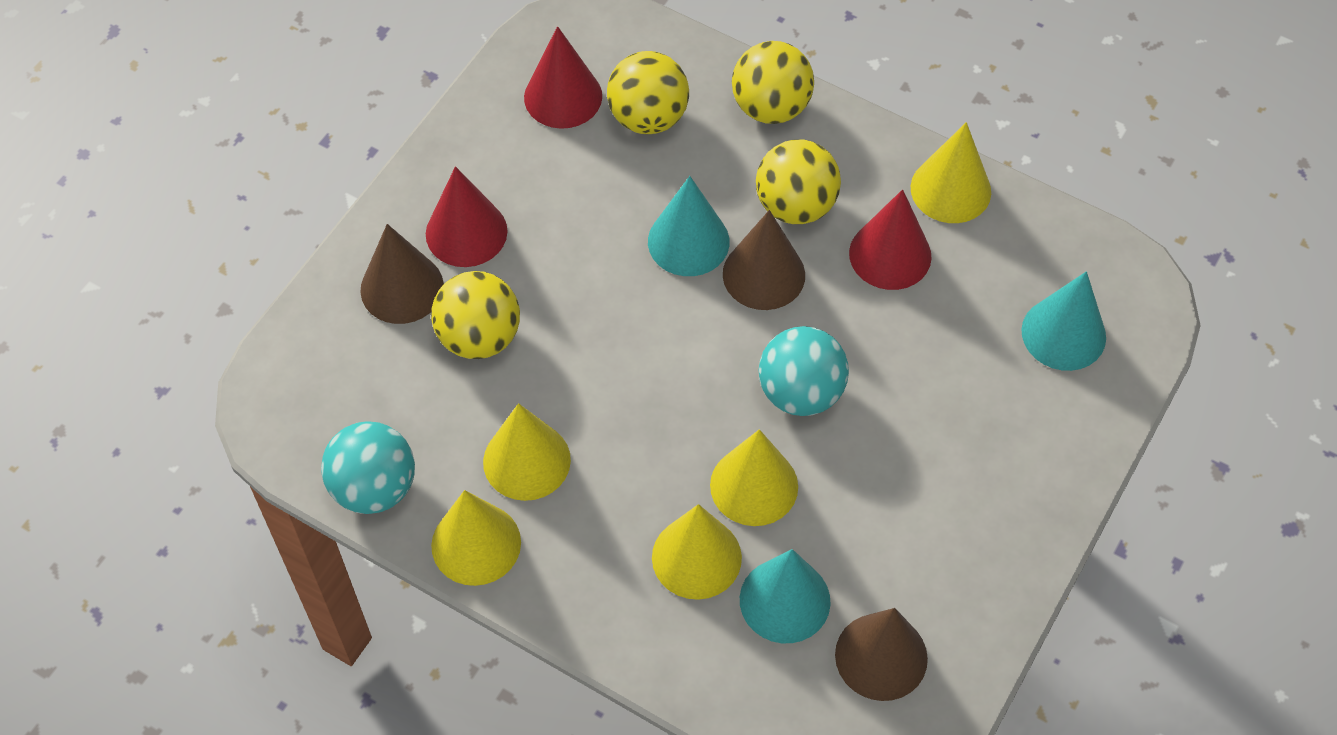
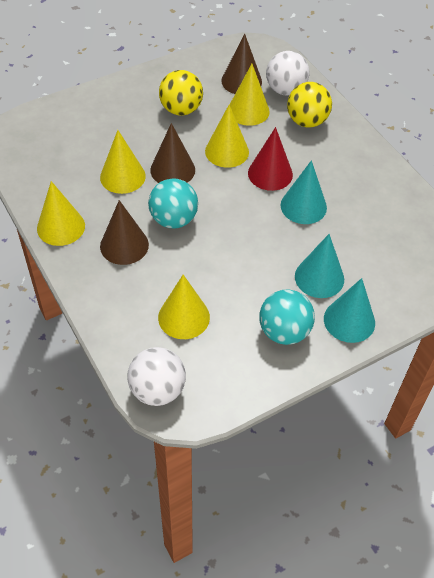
red cone: 3 -> 1
white ball: 0 -> 2
yellow ball: 4 -> 2

